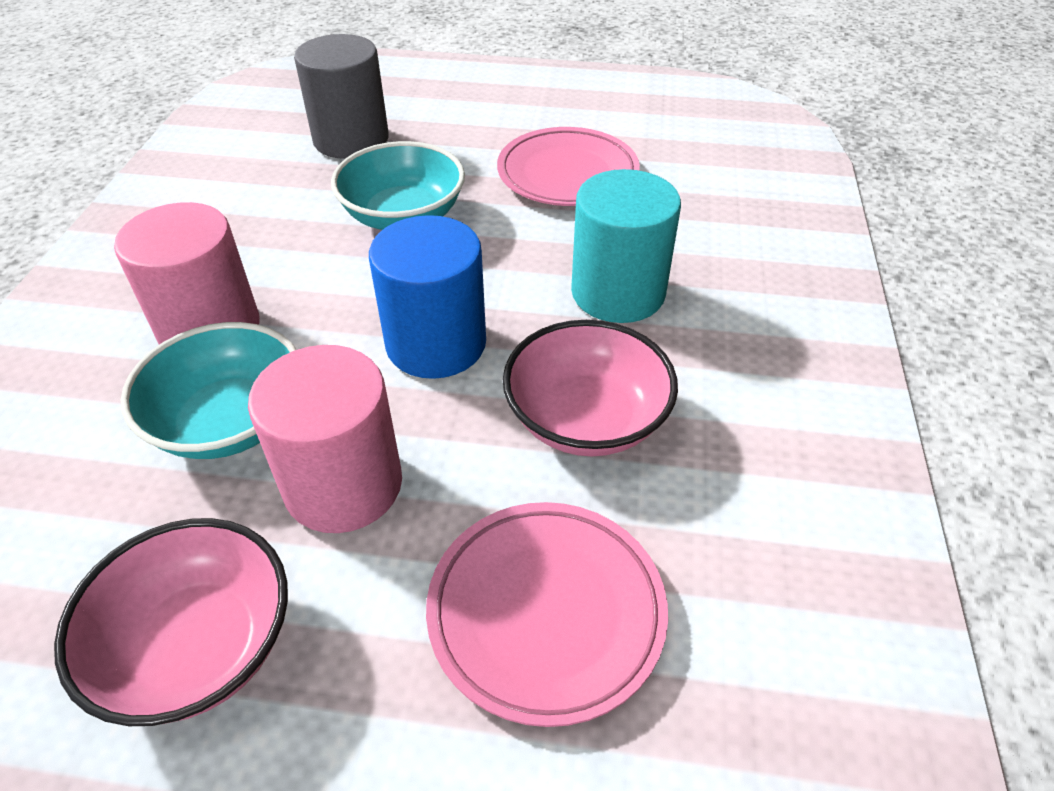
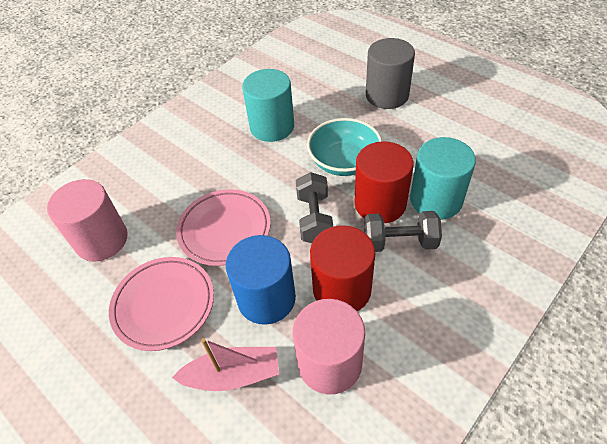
grey dumbbell: 0 -> 2
pink boat: 0 -> 1
pink bowl: 2 -> 0
red cylinder: 0 -> 2
turquoise bowl: 2 -> 1
turquoise cylinder: 1 -> 2

